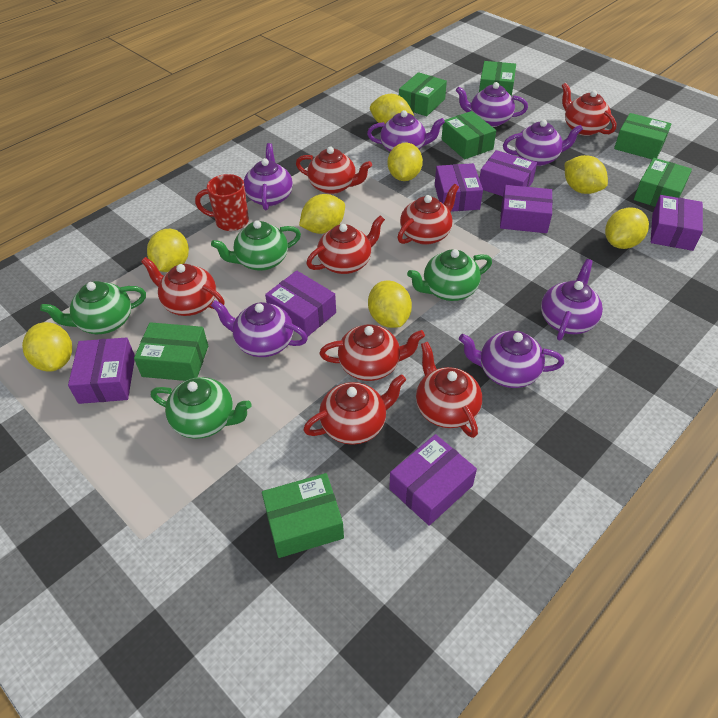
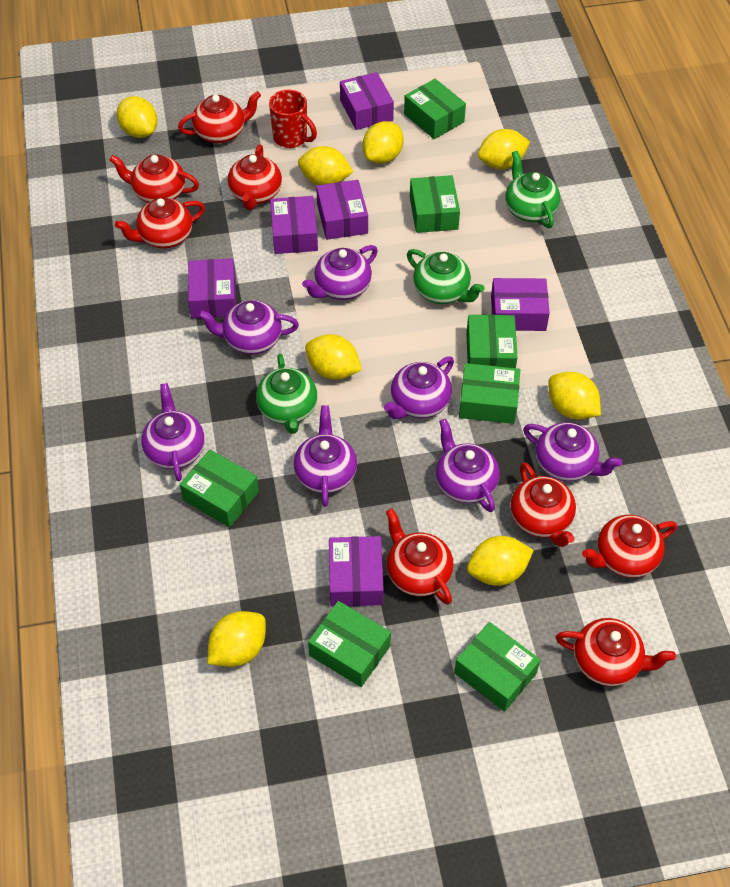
green teapot: 4 -> 3
purple box: 7 -> 6

